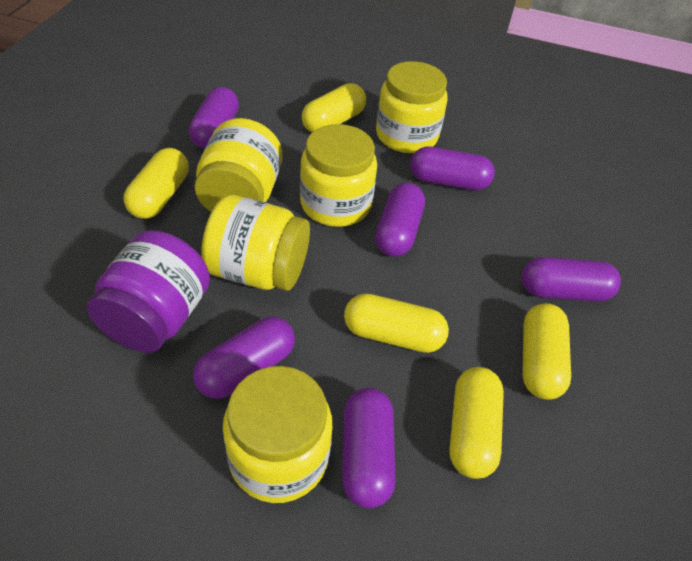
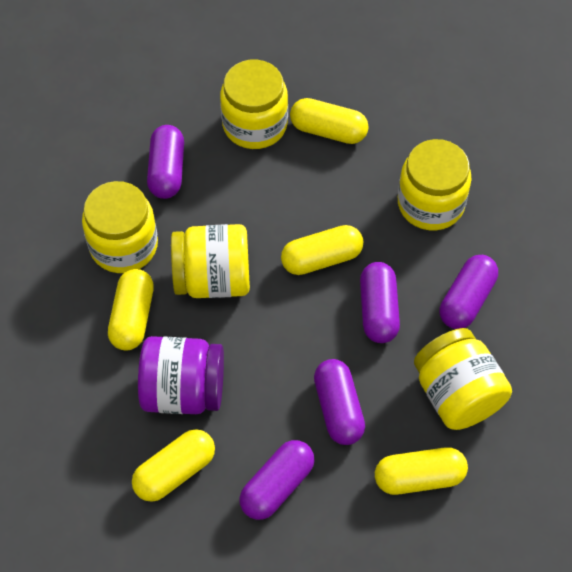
purple capsule: 6 -> 5

